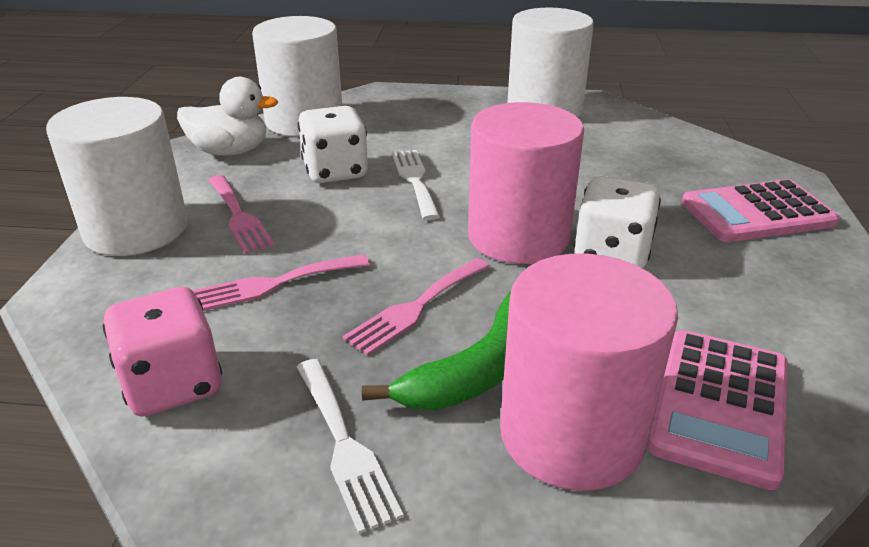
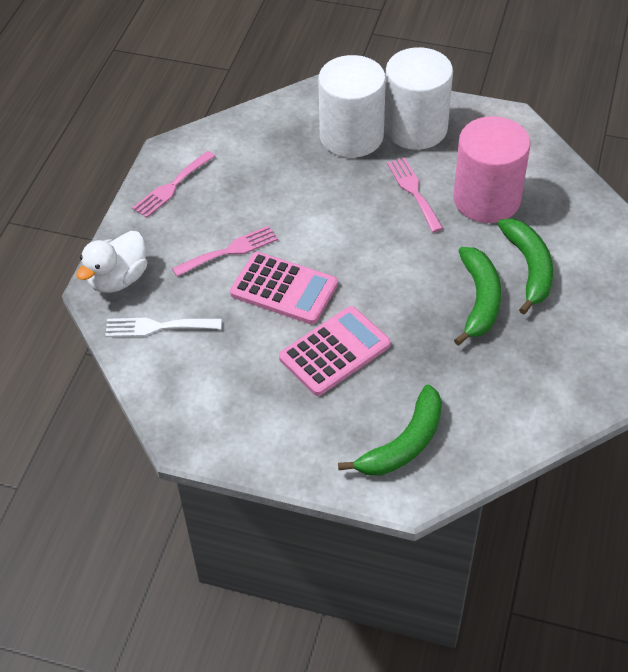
green banana: 1 -> 3
pink cylinder: 2 -> 1
pink dice: 1 -> 0
white cylinder: 3 -> 2
white dice: 2 -> 0
white fork: 2 -> 1

